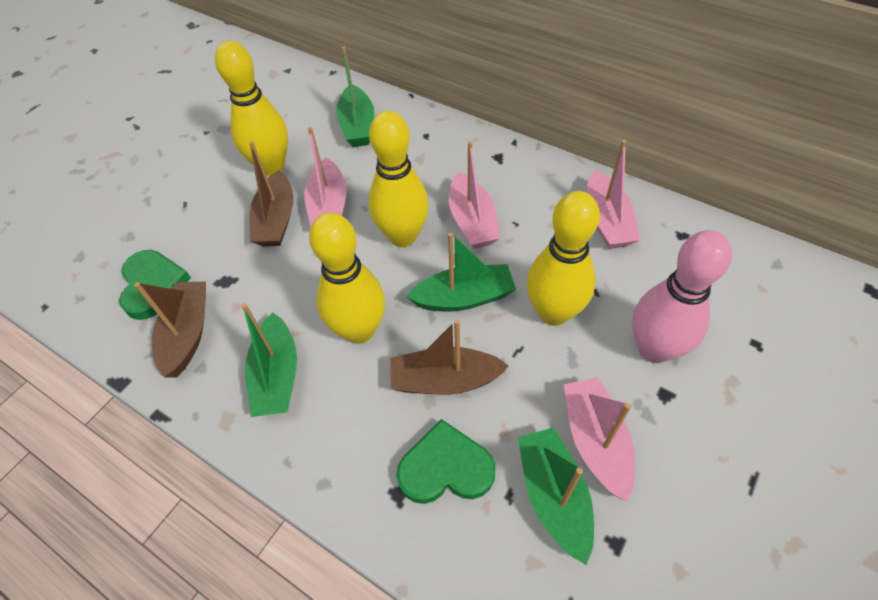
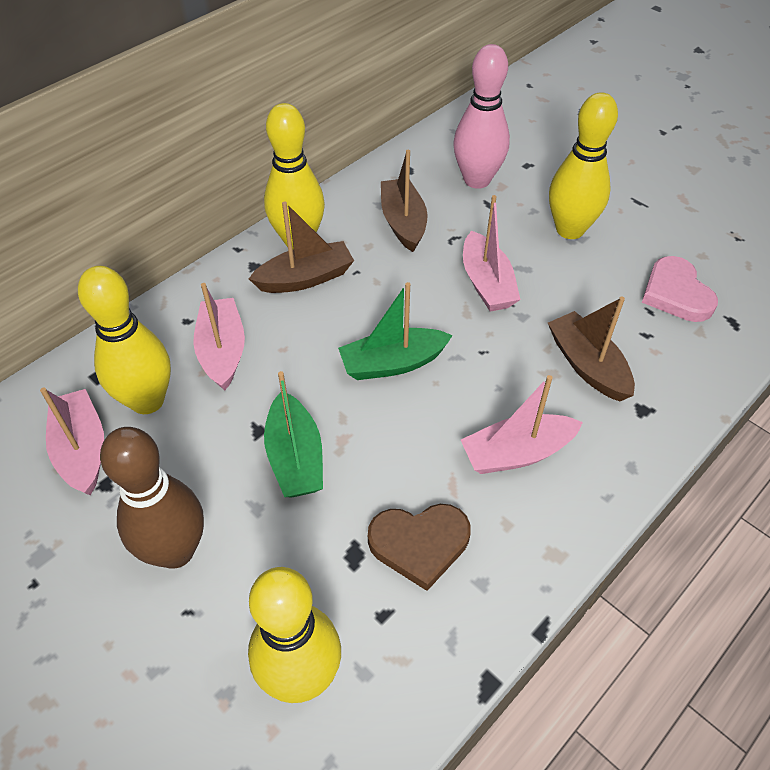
brown bowling pin: 0 -> 1
brown heart: 0 -> 1
green boat: 4 -> 2
green heart: 2 -> 0
pink heart: 0 -> 1

